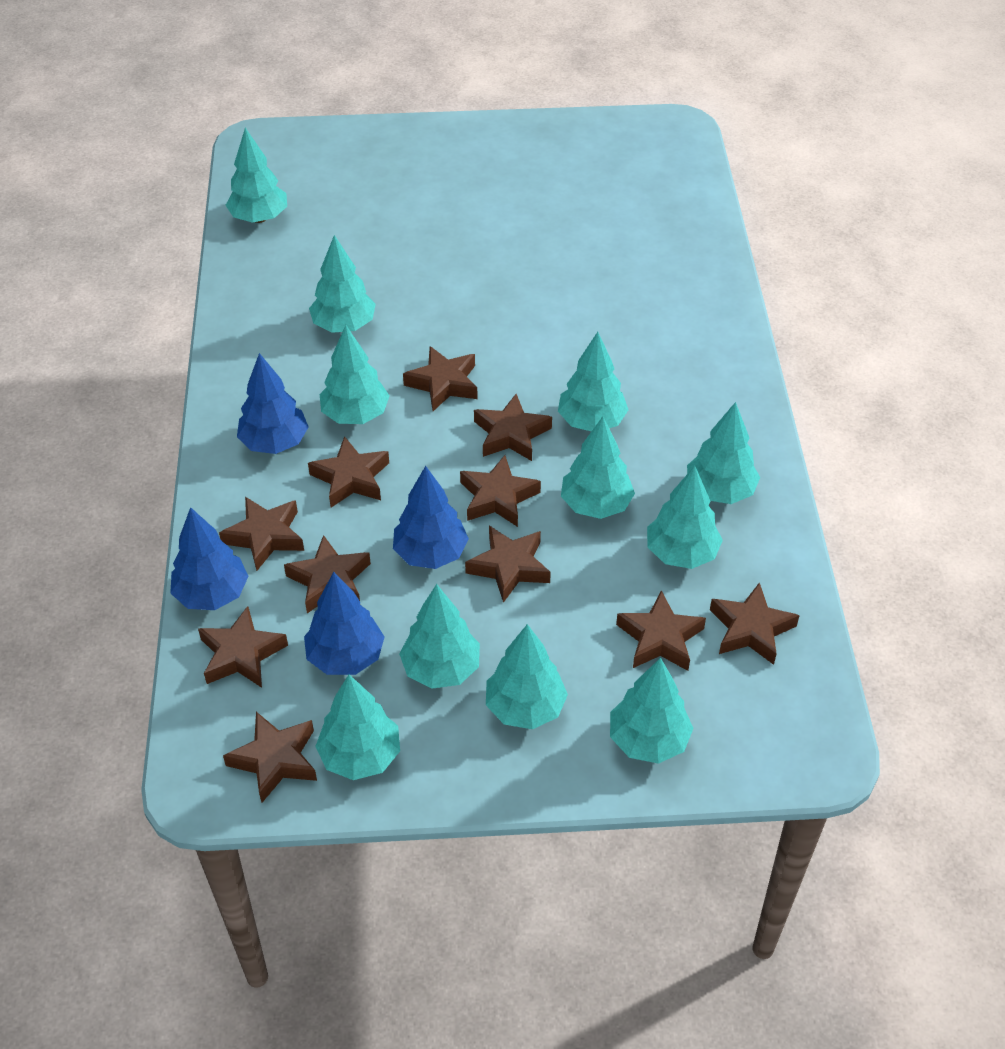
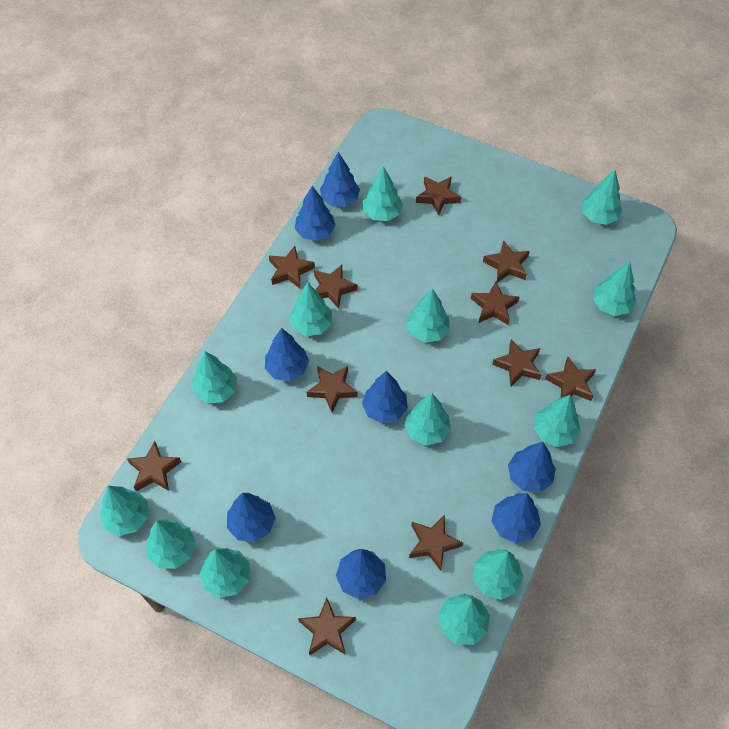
blue tree: 4 -> 8
turquoise tree: 11 -> 13

